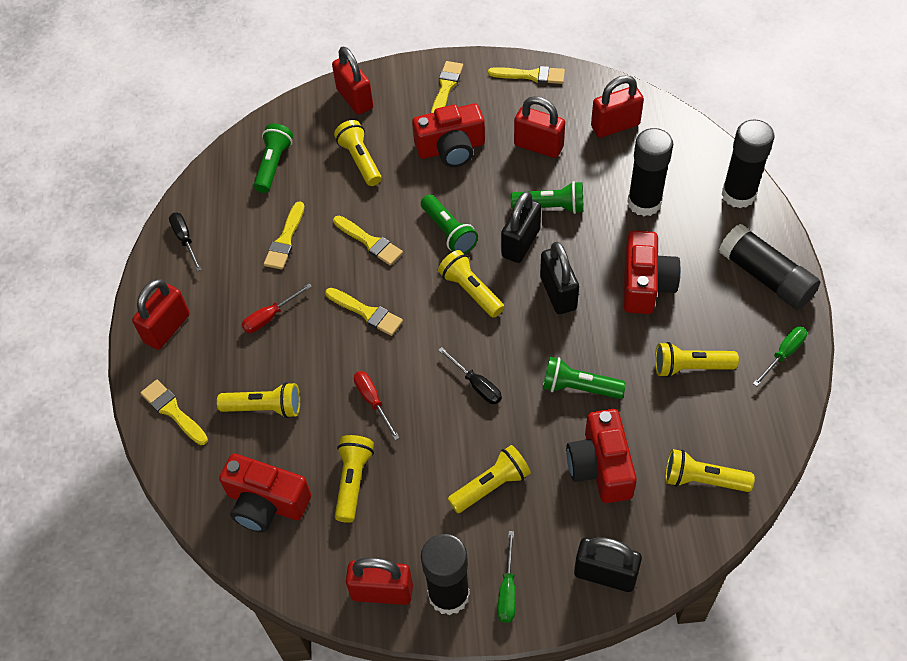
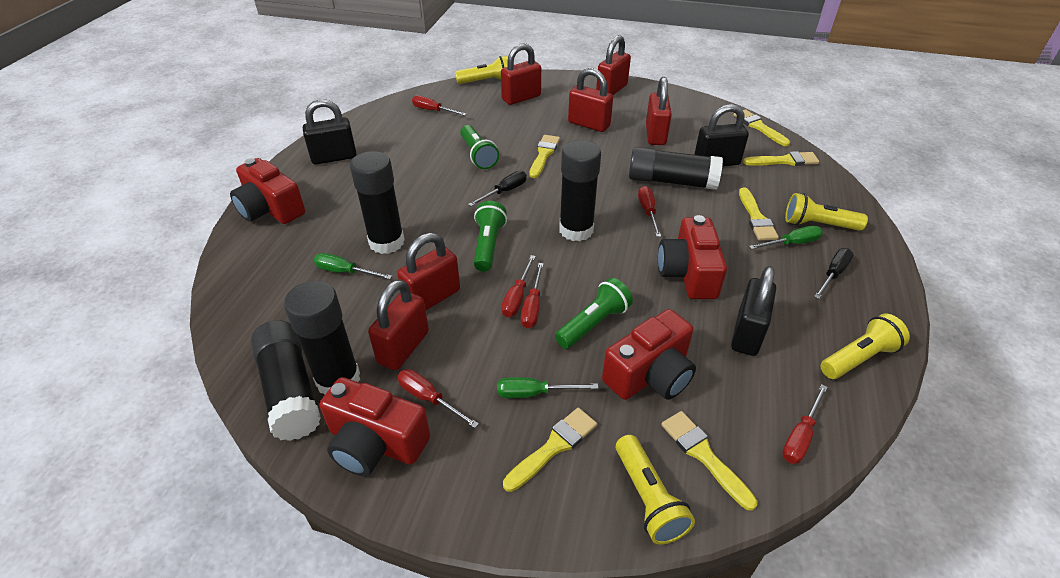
black glue stick: 4 -> 5
green flashlight: 4 -> 3
green screwdriver: 2 -> 3
red padlock: 5 -> 6
red screwdriver: 2 -> 6
yellow flashlight: 7 -> 4

